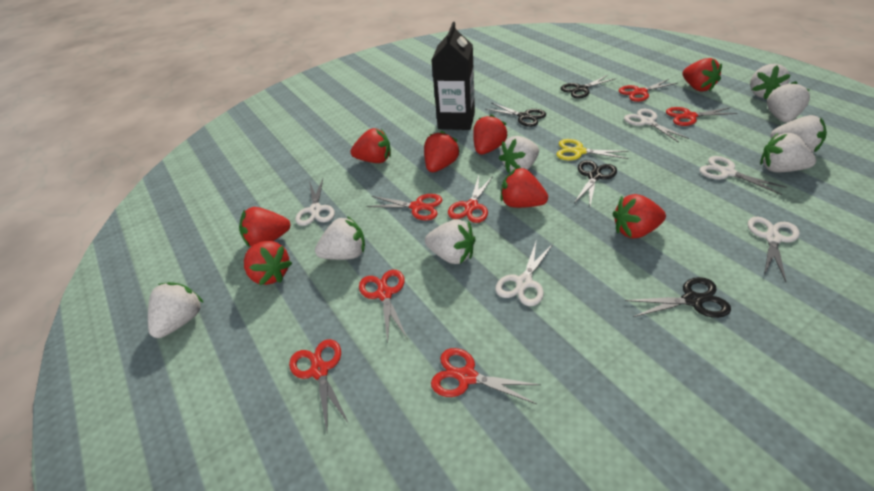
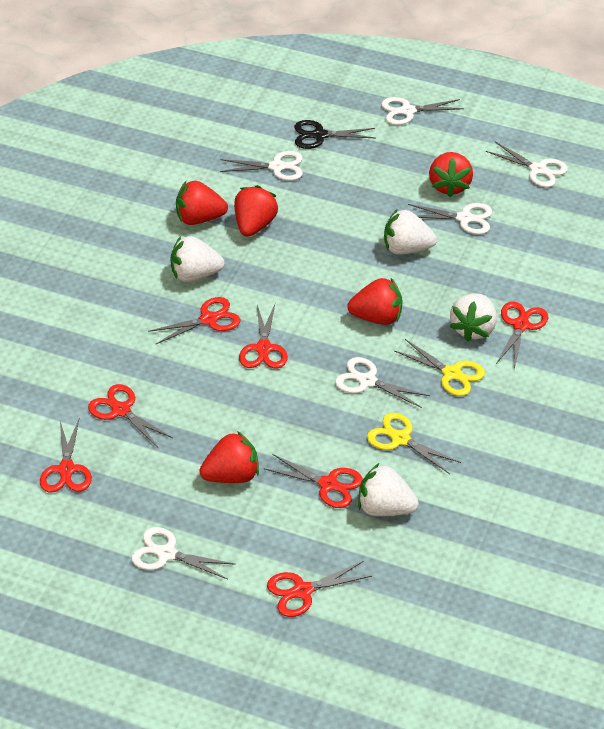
black carton: 1 -> 0
black scissors: 4 -> 1
red strawberry: 8 -> 5
white scissors: 5 -> 6
white strawberry: 8 -> 4
yellow scissors: 1 -> 2

